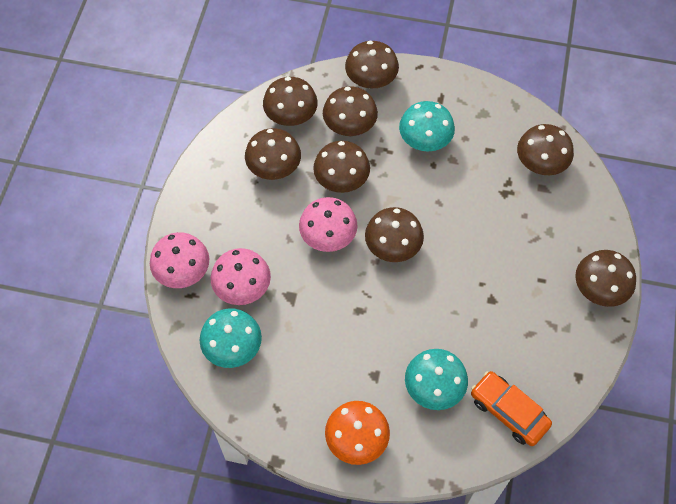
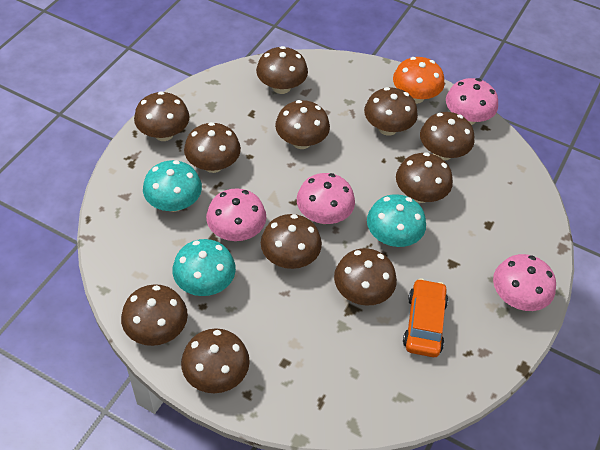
brown mushroom: 8 -> 11
pink mushroom: 3 -> 4

